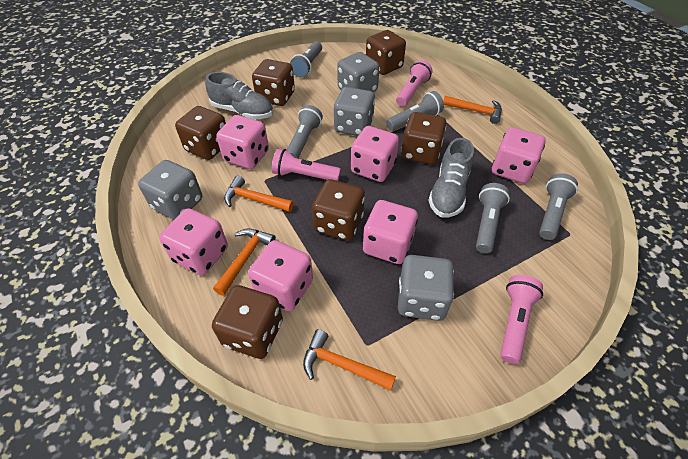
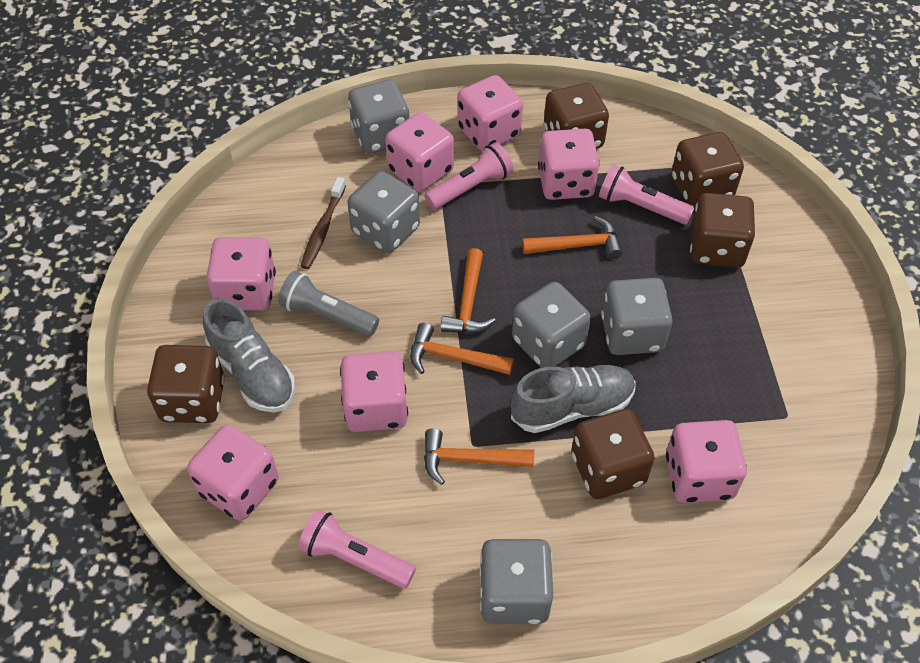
brown dice: 6 -> 5
brown toothbrush: 0 -> 1
grey dice: 4 -> 5
grey flashlight: 5 -> 1
pink dice: 6 -> 7

